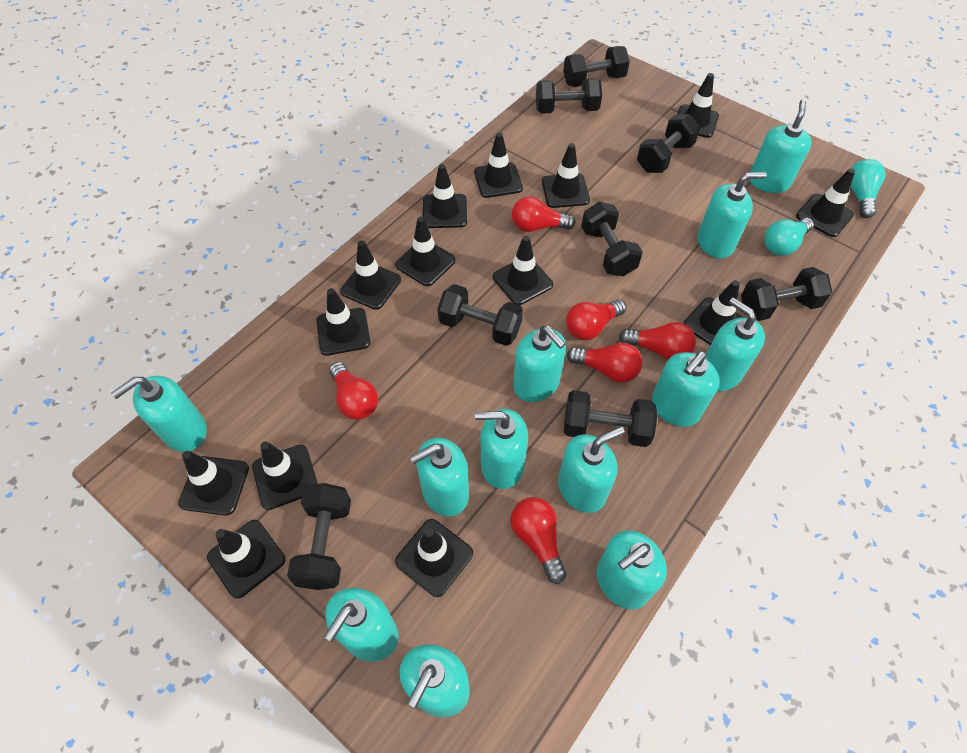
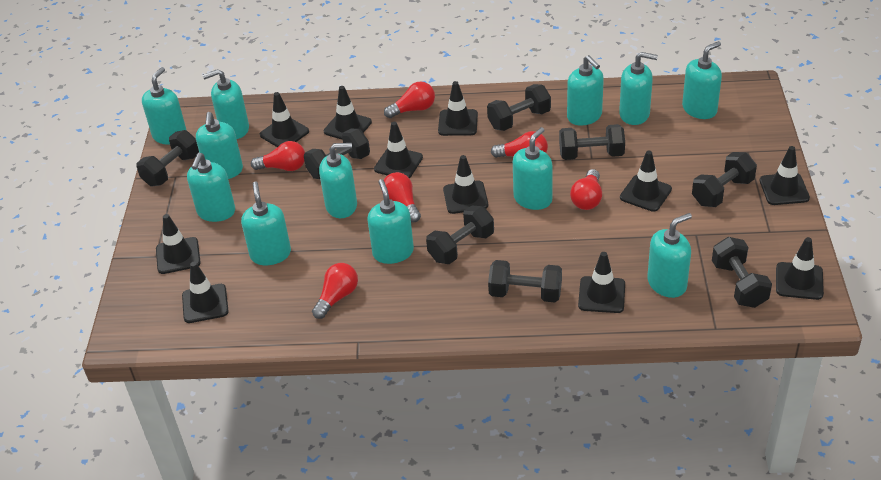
black traffic cone: 14 -> 11
turquoise light bulb: 2 -> 0

